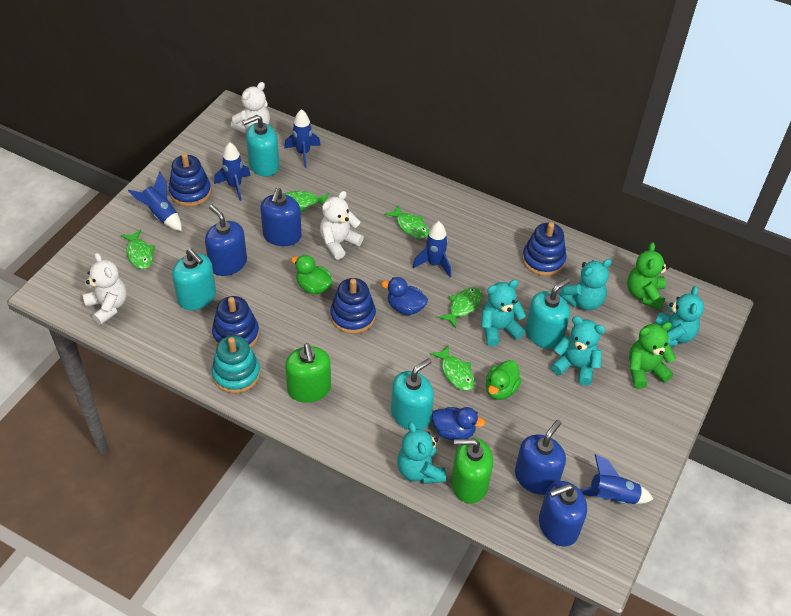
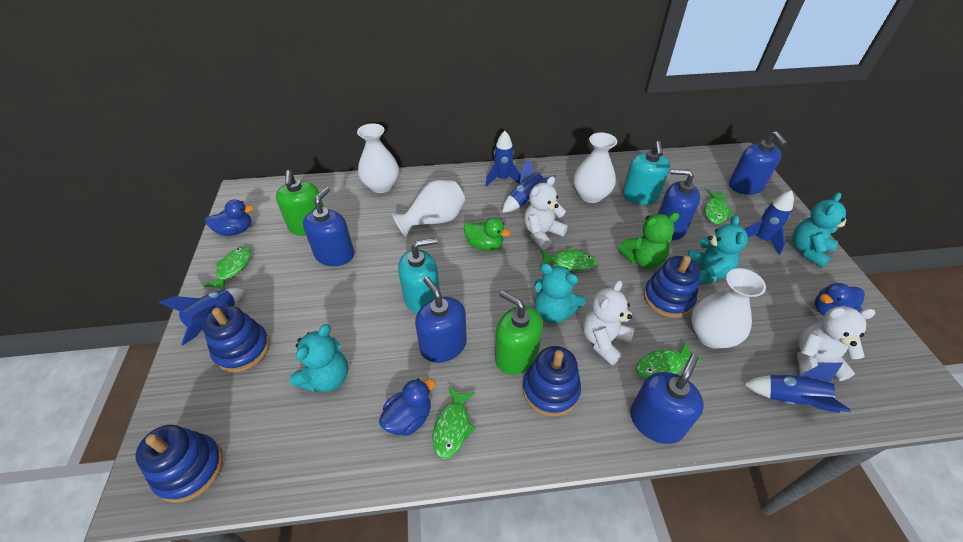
blue duck: 2 -> 3
blue soap dispenser: 4 -> 5
green duck: 2 -> 1
green teddy bear: 2 -> 1
turquoise soap dispenser: 4 -> 2
turquoise stacking toy: 1 -> 0
turquoise teddy bear: 5 -> 4
white vase: 0 -> 4

